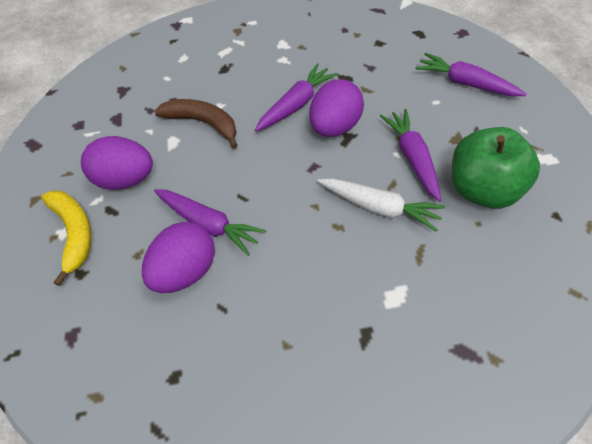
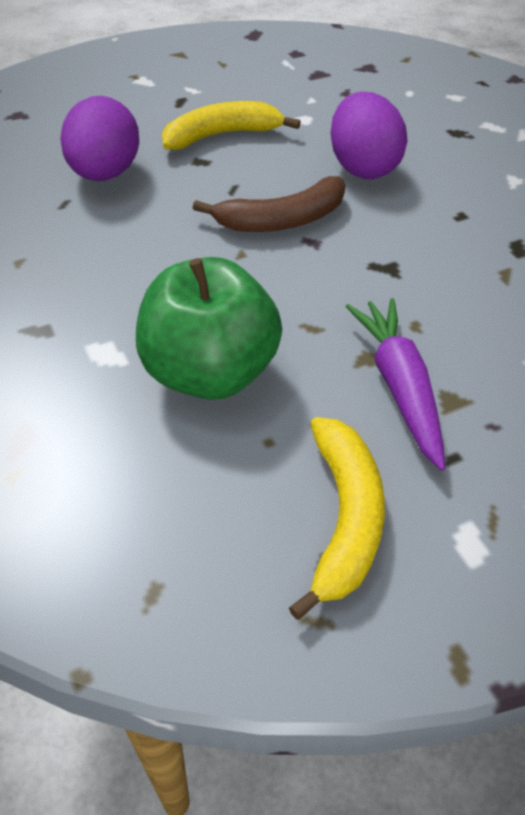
purple carrot: 4 -> 1
purple egg: 3 -> 2
white carrot: 1 -> 0
yellow banana: 1 -> 2

